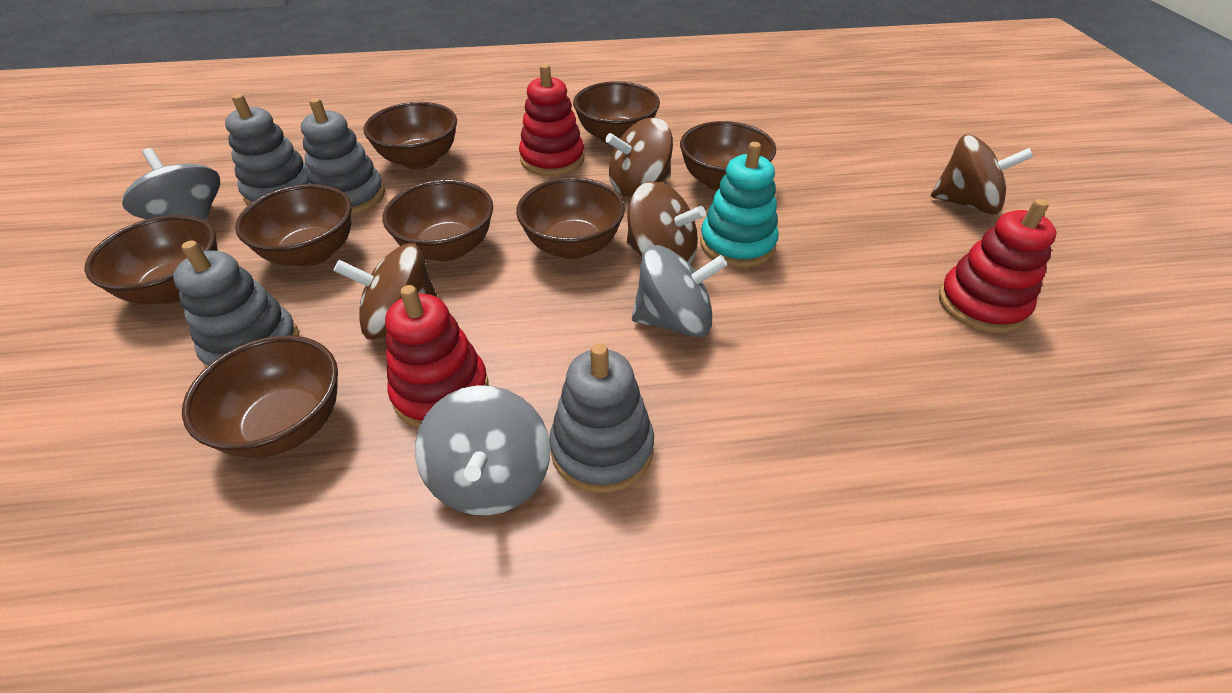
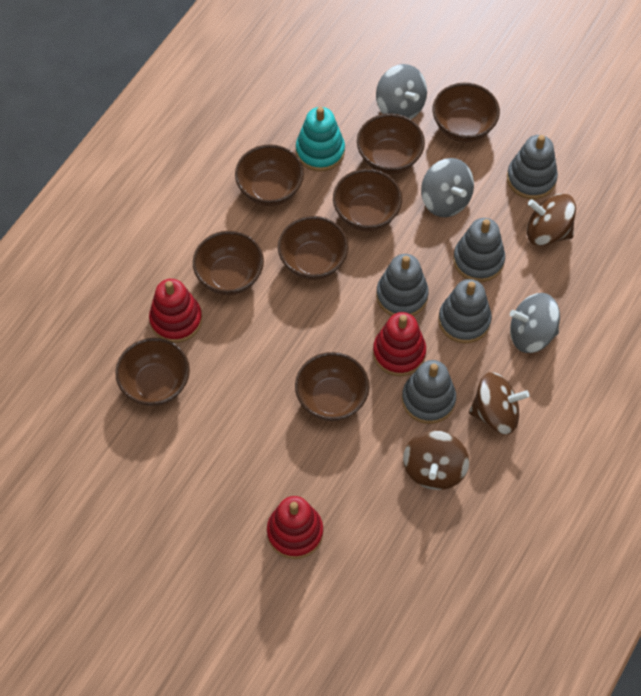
brown spinning top: 4 -> 3
grey stacking toy: 4 -> 5

